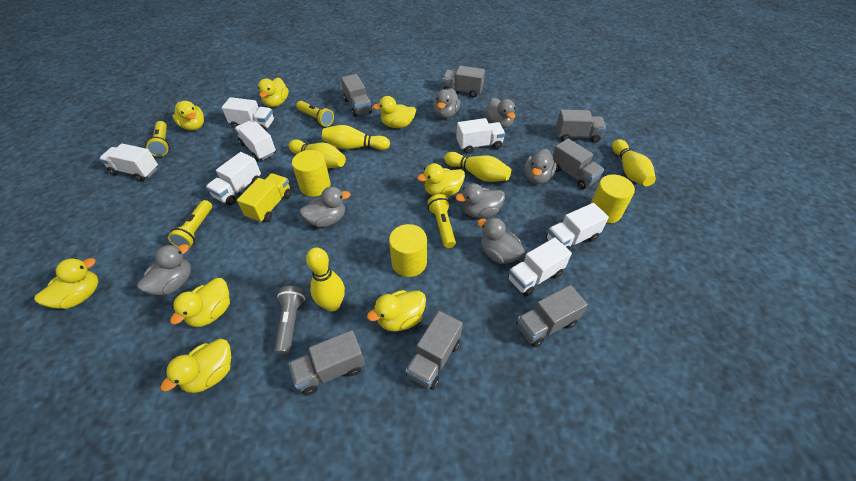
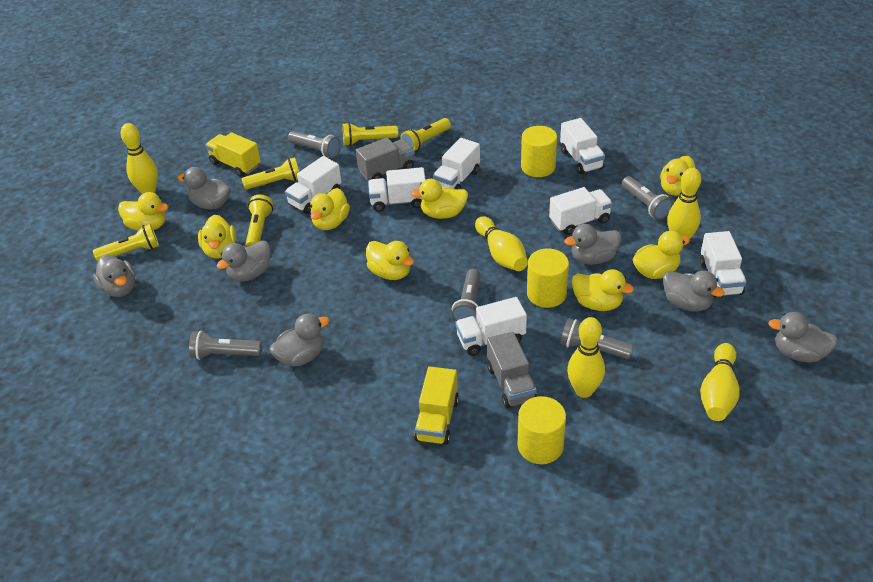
grey flashlight: 1 -> 5
grey truck: 7 -> 2
yellow flashlight: 4 -> 5
yellow truck: 1 -> 2

